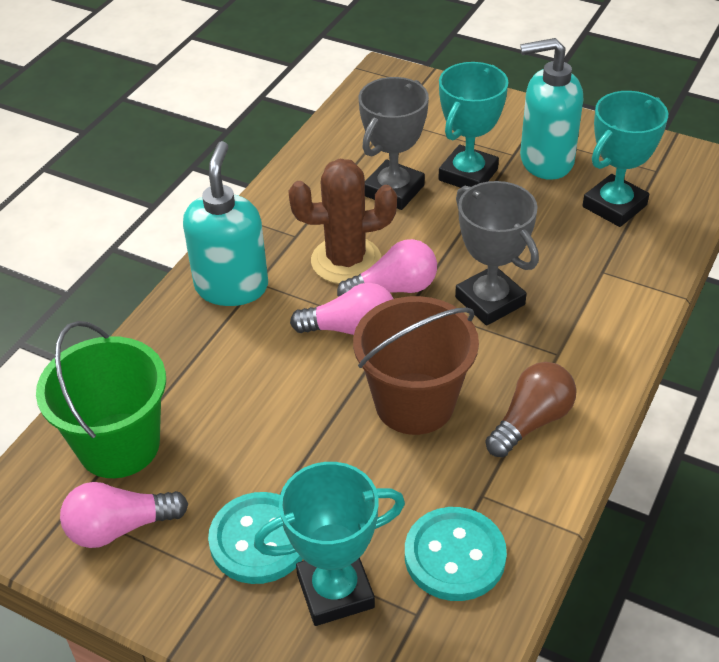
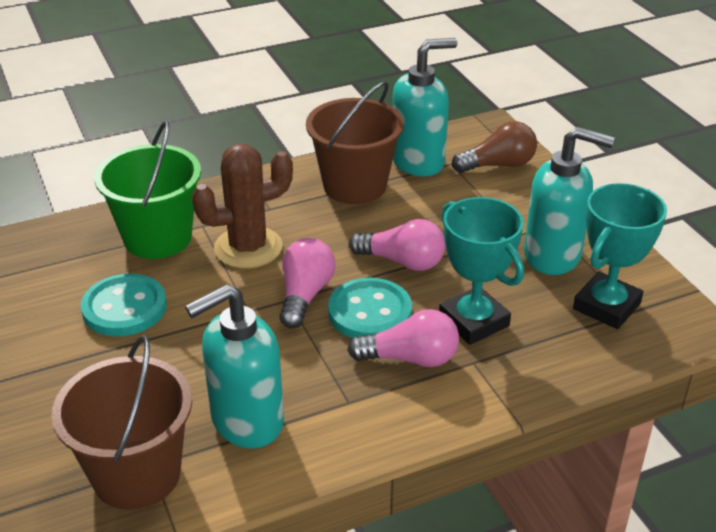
brown bucket: 1 -> 2
grey trophy: 2 -> 0
turquoise soap dispenser: 2 -> 3
turquoise trophy: 3 -> 2

